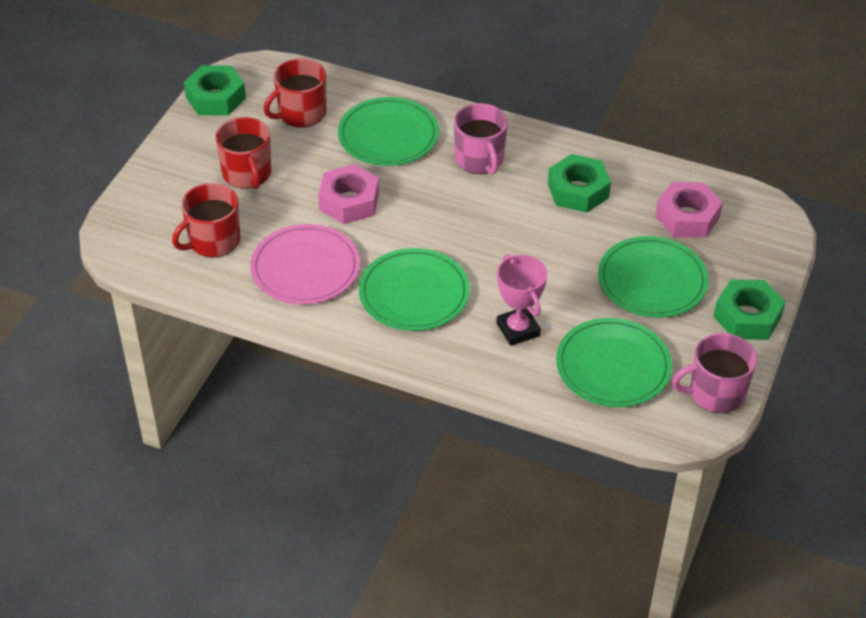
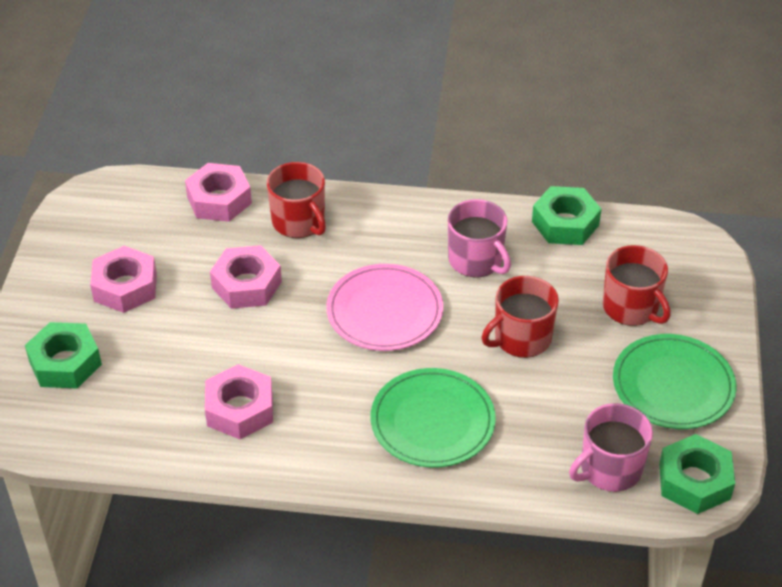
green plate: 4 -> 2
pink nut: 2 -> 4
pink trophy: 1 -> 0

